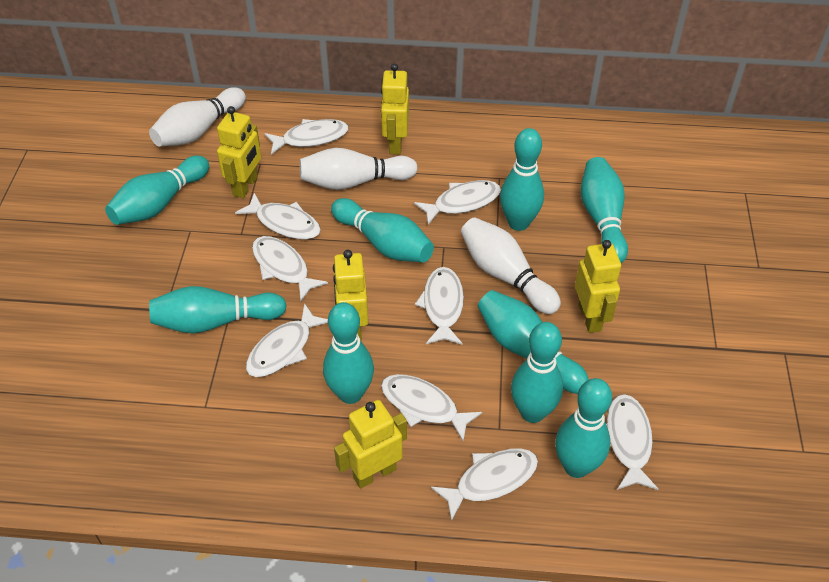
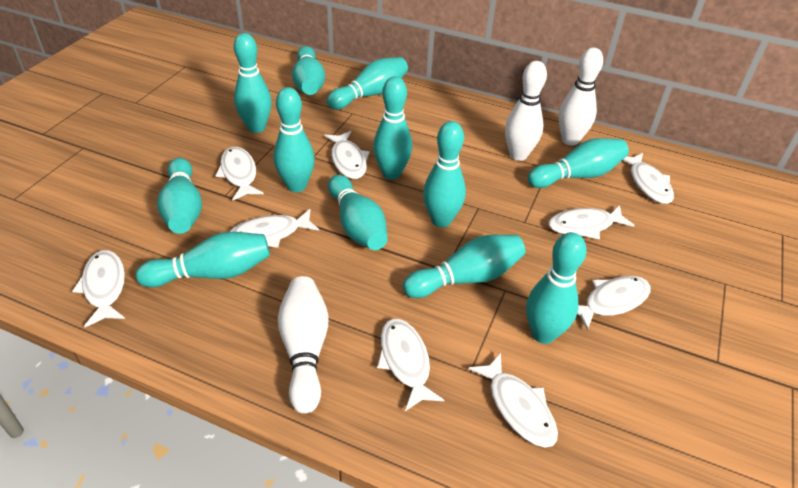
turquoise bowling pin: 9 -> 12
yellow robot: 5 -> 0

